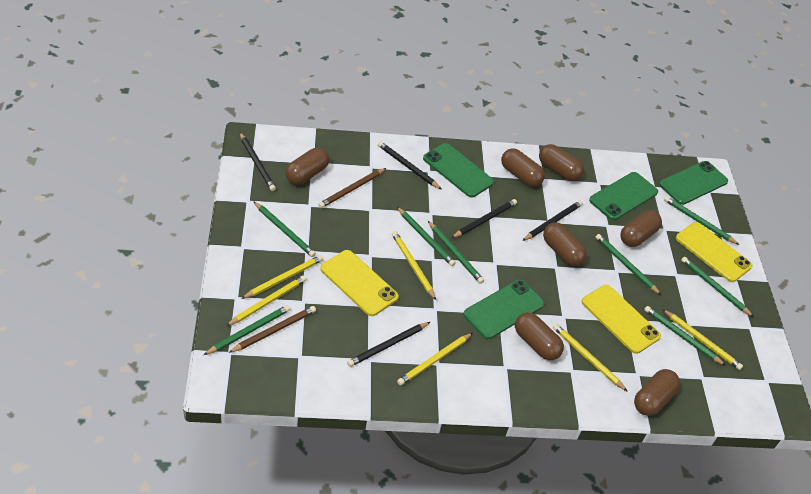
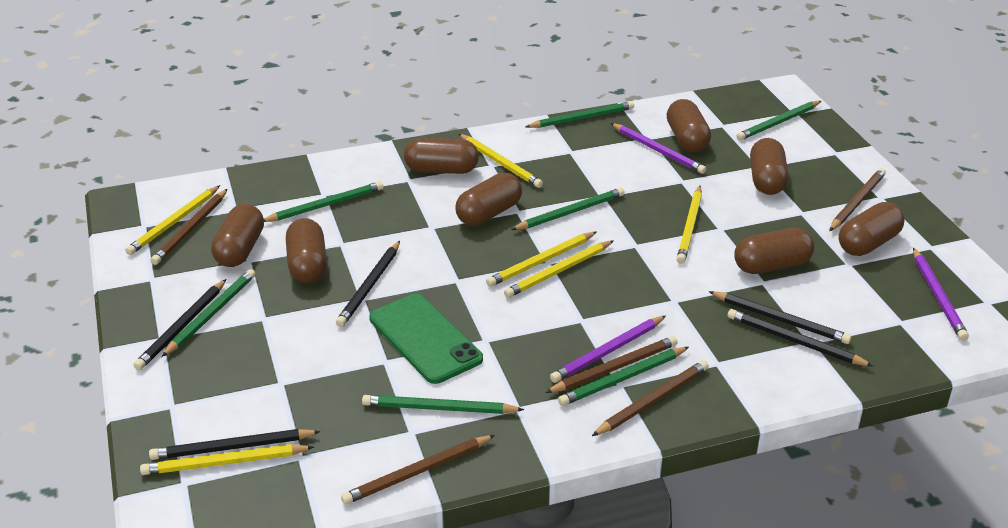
brown capsule: 7 -> 8
brown pencil: 2 -> 5
green pencil: 8 -> 7
green phone: 4 -> 1
purple pencil: 0 -> 3
yellow phone: 3 -> 0

